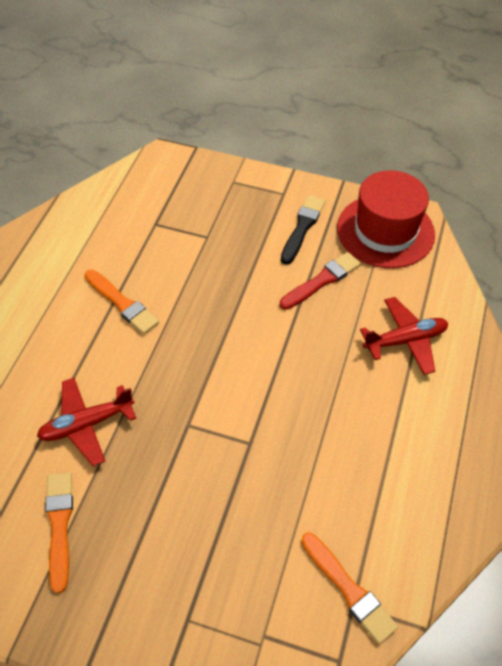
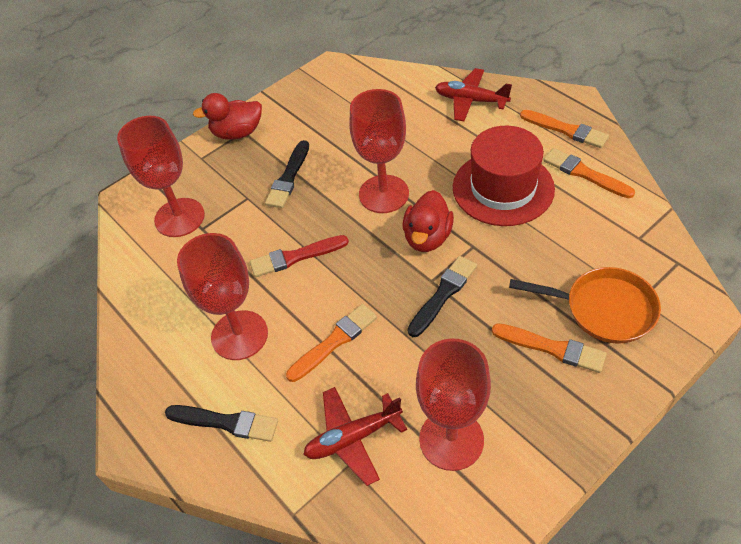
black brush: 1 -> 3
orange brush: 3 -> 4
orange pan: 0 -> 1
red duck: 0 -> 2
red goblet: 0 -> 4

